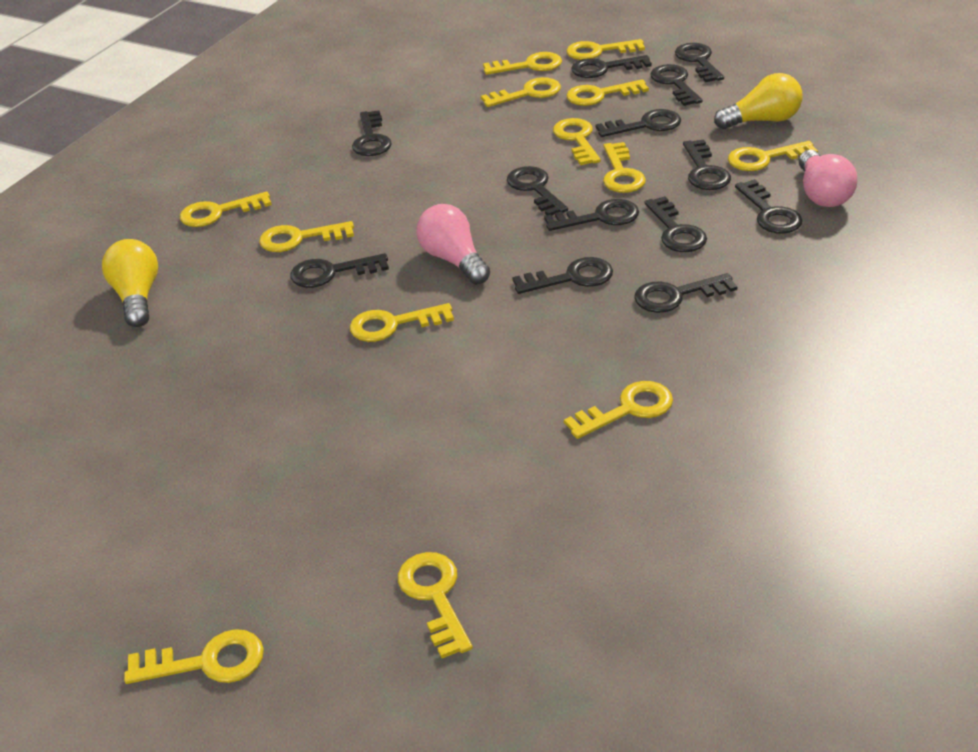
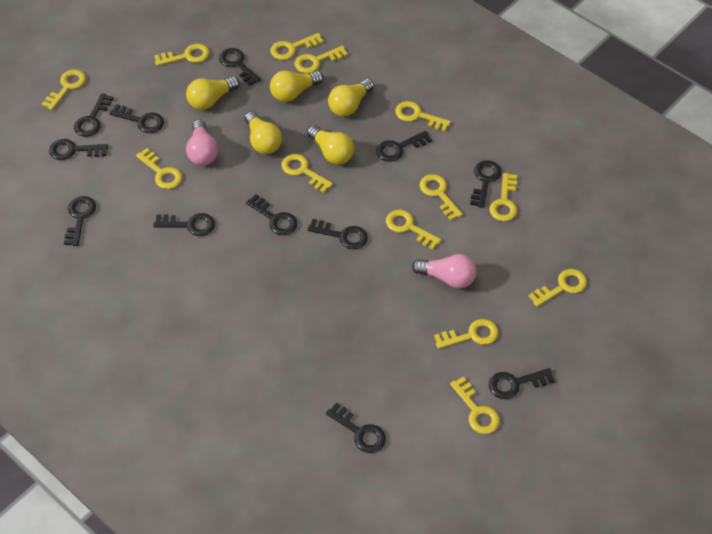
black key: 13 -> 12
yellow light bulb: 2 -> 5

